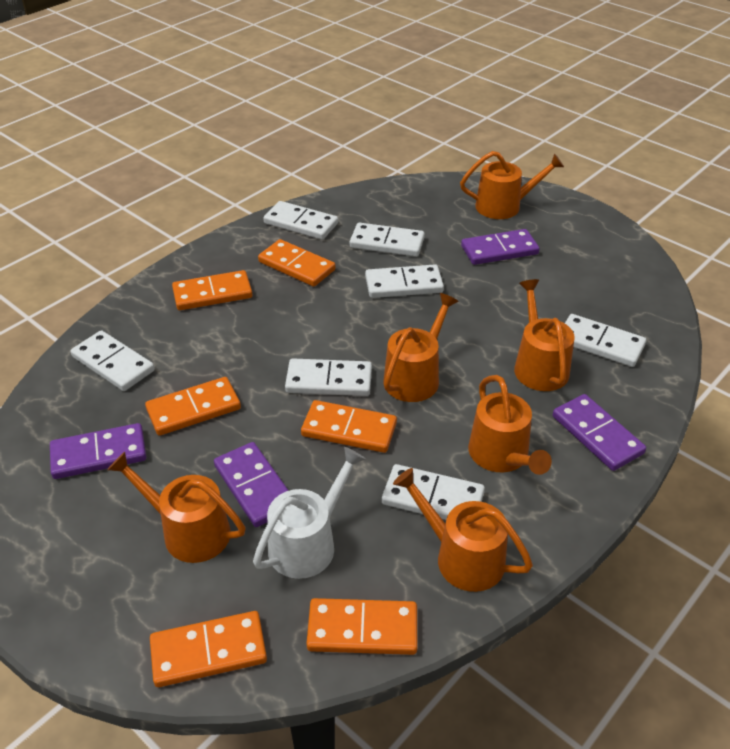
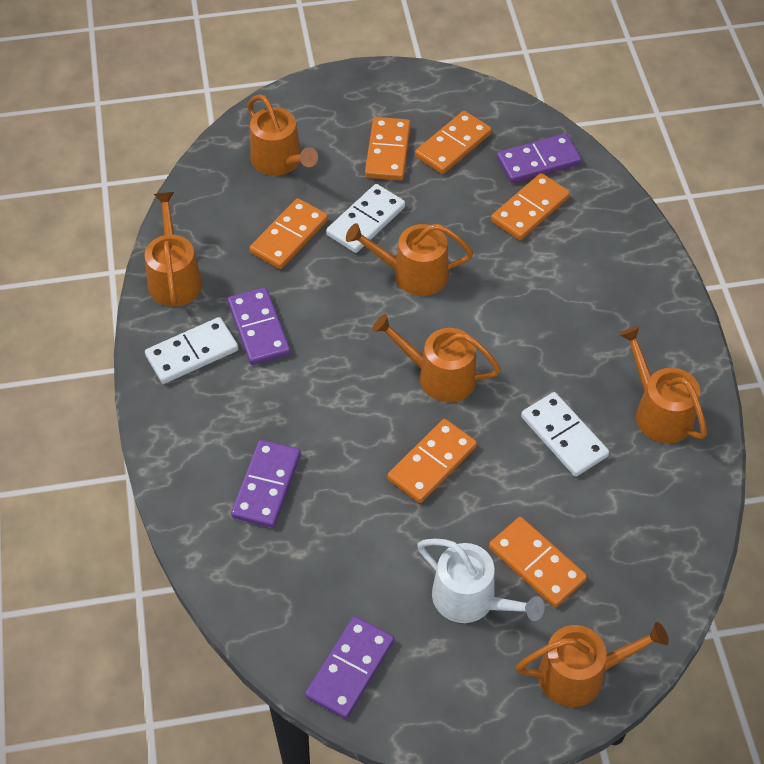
white domino: 7 -> 3

